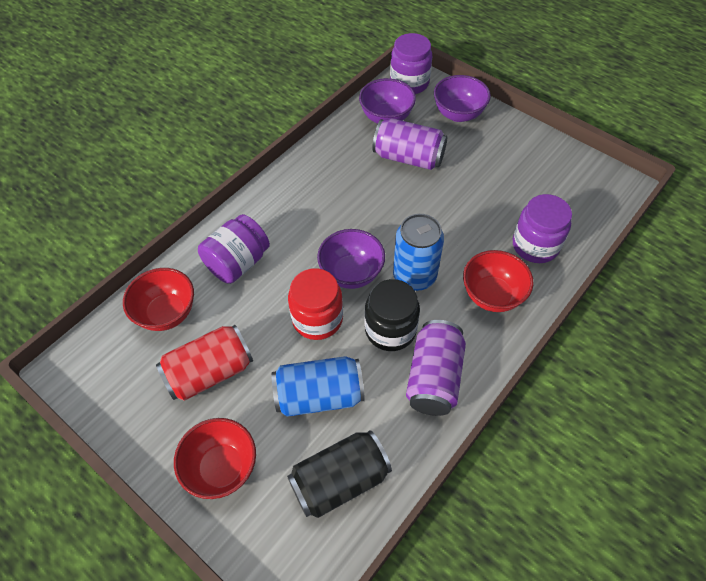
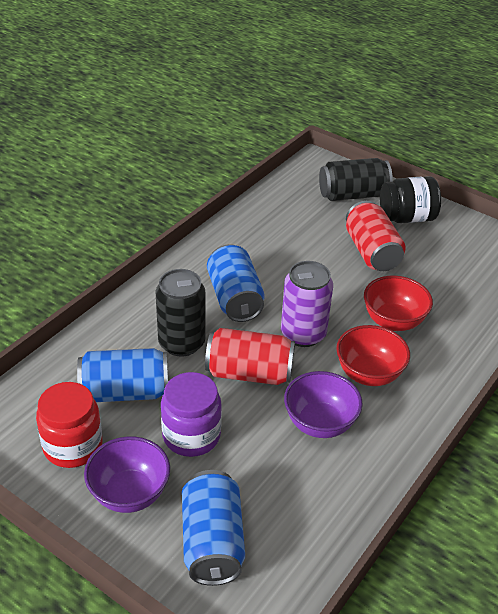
black can: 1 -> 2
blue can: 2 -> 3
purple bowl: 3 -> 2
purple can: 2 -> 1
purple jar: 3 -> 1
red bowl: 3 -> 2
red can: 1 -> 2

